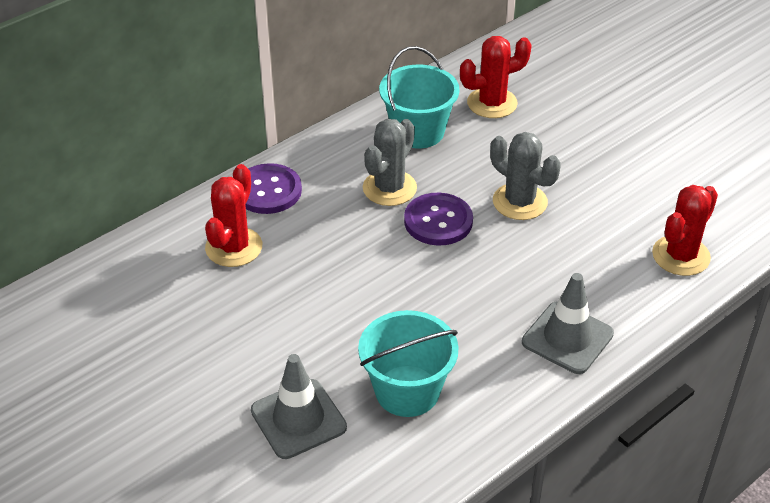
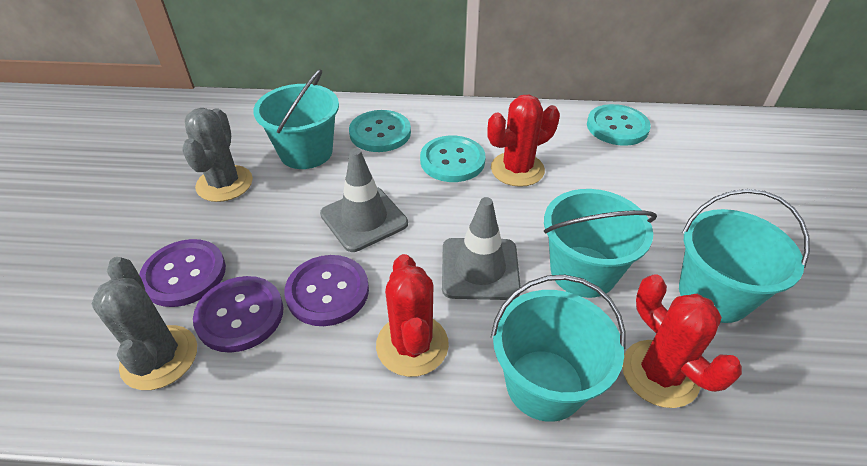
purple button: 2 -> 3
turquoise bucket: 2 -> 4
turquoise button: 0 -> 3

